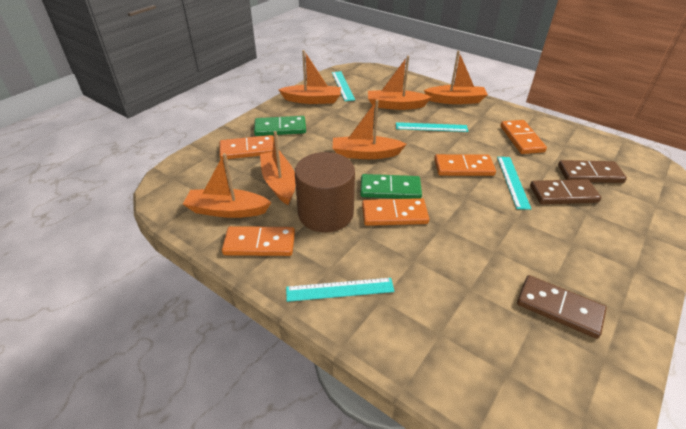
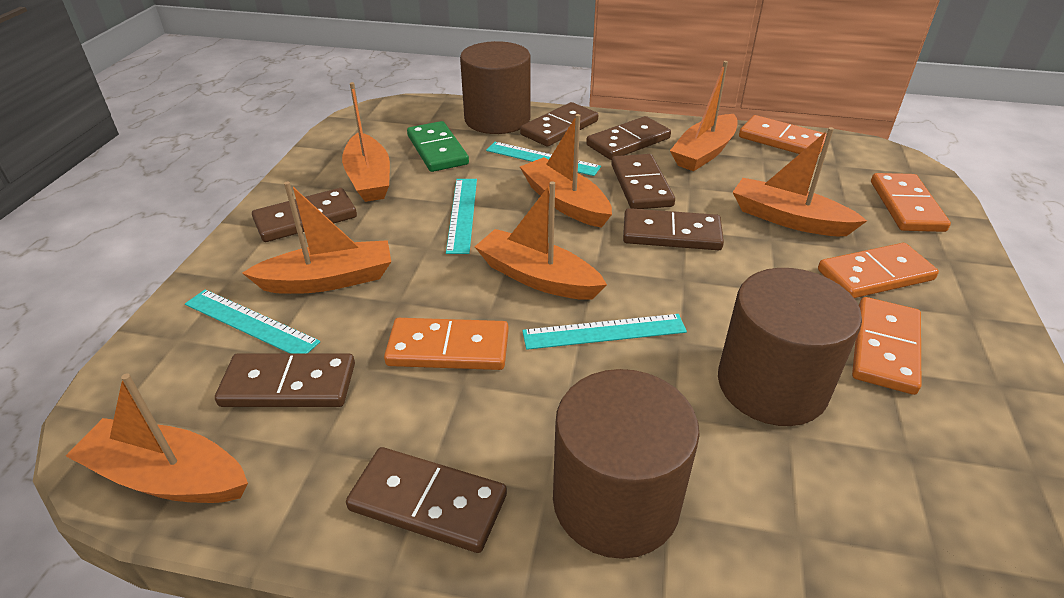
brown cylinder: 1 -> 3
brown domino: 3 -> 7
green domino: 2 -> 1
orange boat: 6 -> 7

